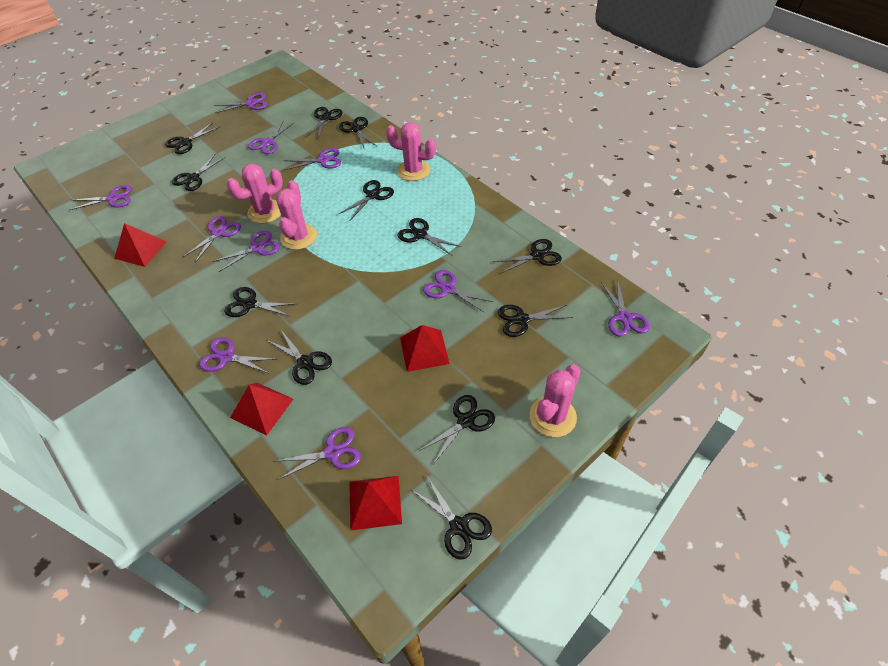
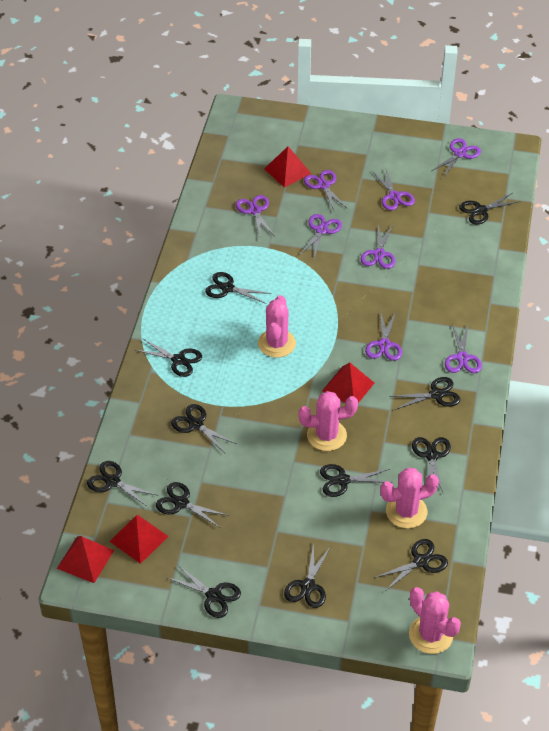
purple scissors: 10 -> 8

